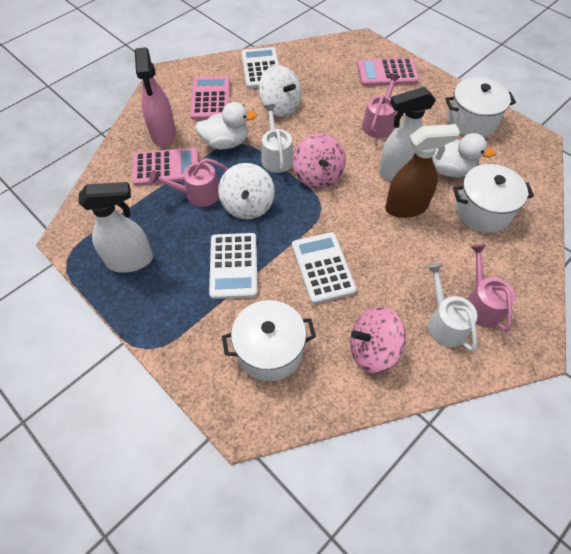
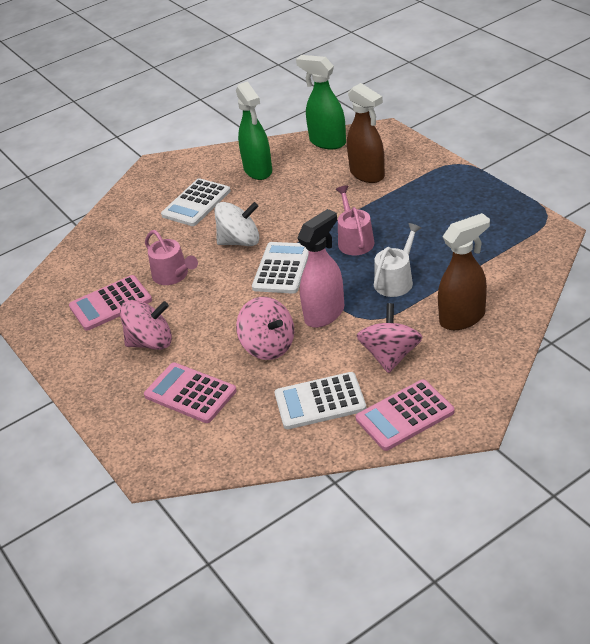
brown spray bottle: 1 -> 2
green spray bottle: 0 -> 2
pink spinning top: 2 -> 3
pink watering can: 3 -> 2
white duck: 2 -> 0
white pot: 3 -> 0
white spinning top: 2 -> 1
white spray bottle: 2 -> 0
white watering can: 2 -> 1

